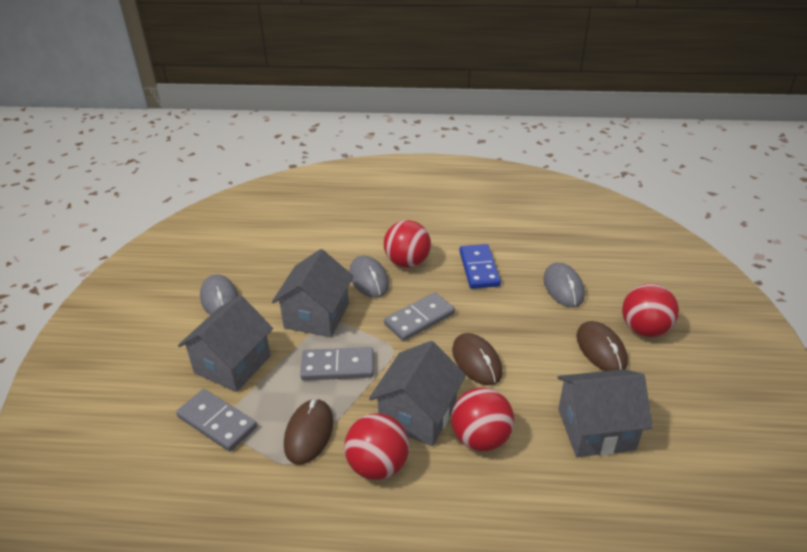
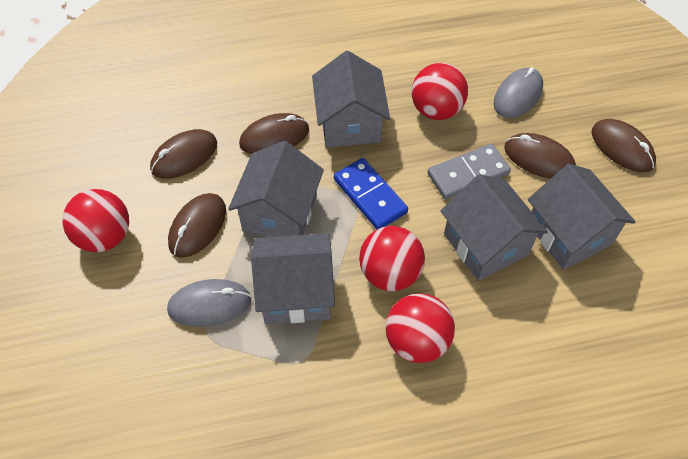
brown mouse: 3 -> 5
grey domino: 3 -> 1
grey house: 4 -> 5
grey mouse: 3 -> 2

